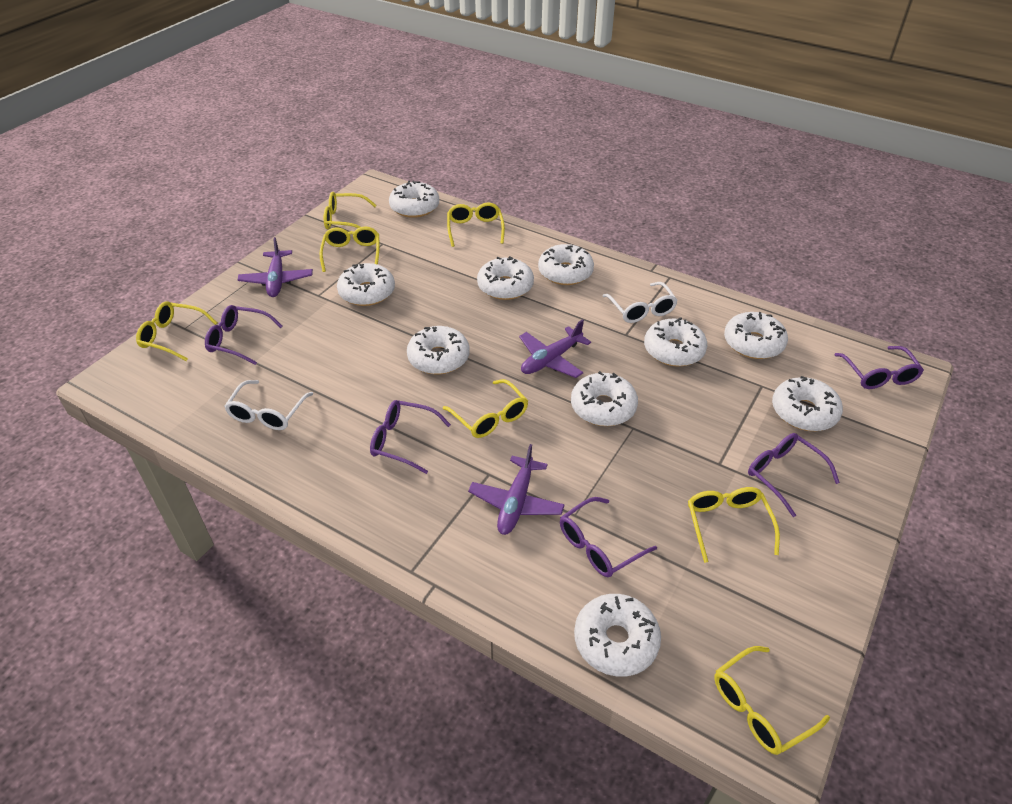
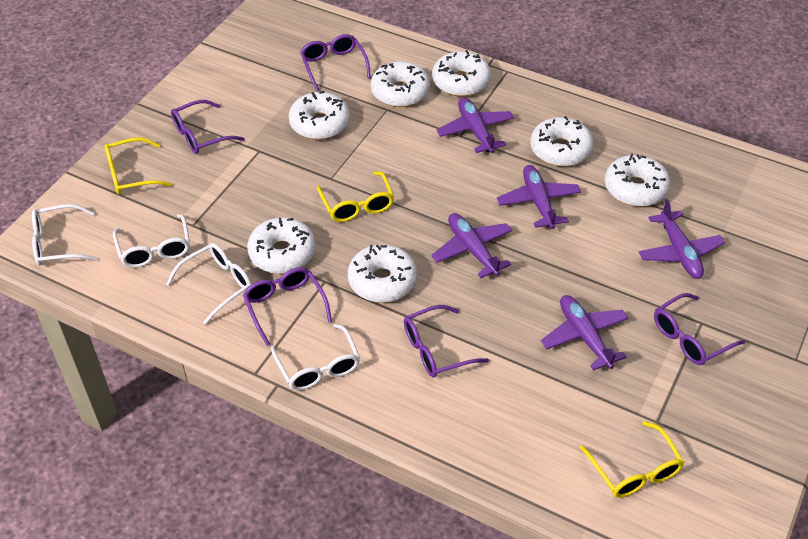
purple plane: 3 -> 5
white donut: 10 -> 7
white glasses: 2 -> 4
yellow glasses: 7 -> 3

